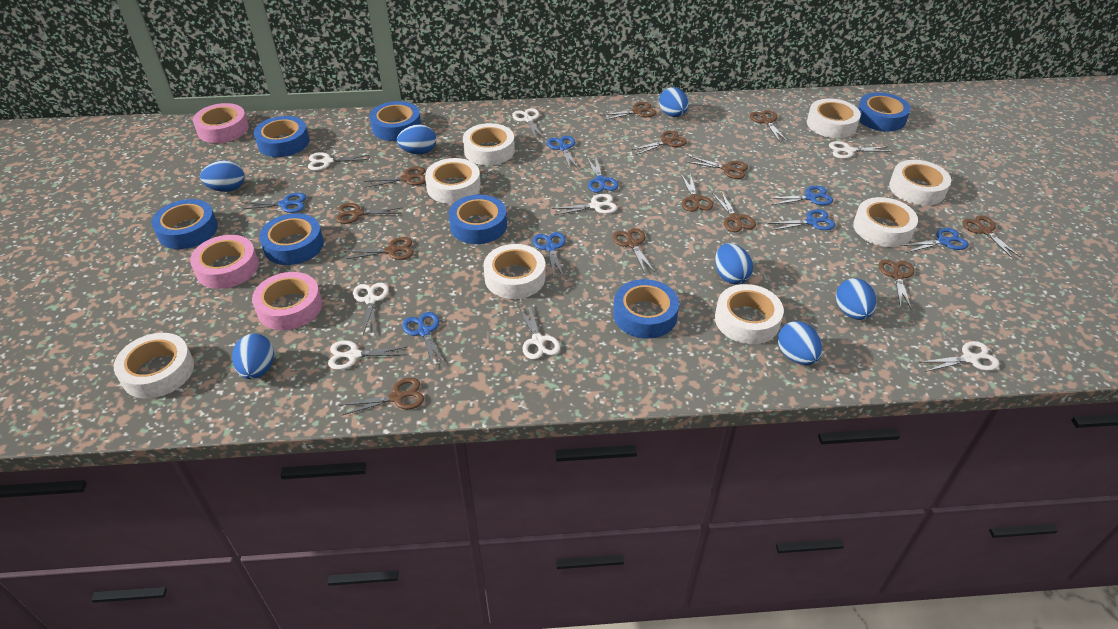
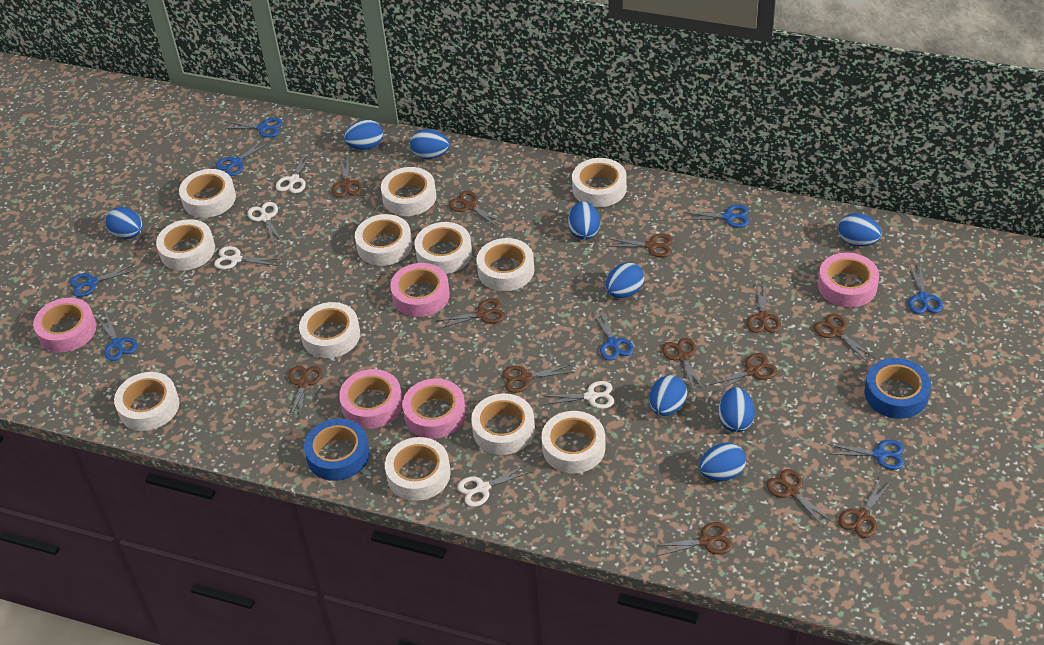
blue egg: 7 -> 9
blue tape: 7 -> 2
pink tape: 3 -> 5
white scissors: 8 -> 5
white tape: 8 -> 12

